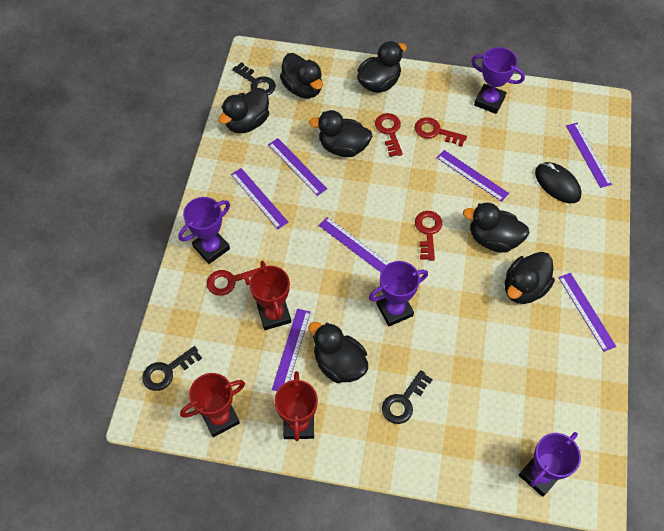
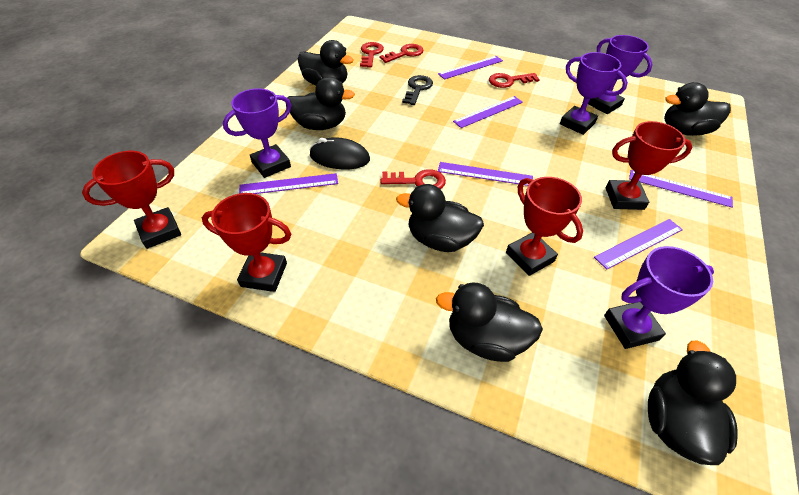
black duck: 7 -> 6
black key: 3 -> 1
purple ruler: 7 -> 6
red trophy: 3 -> 4

